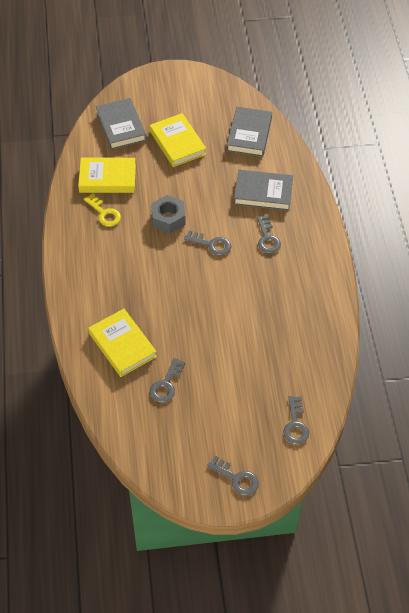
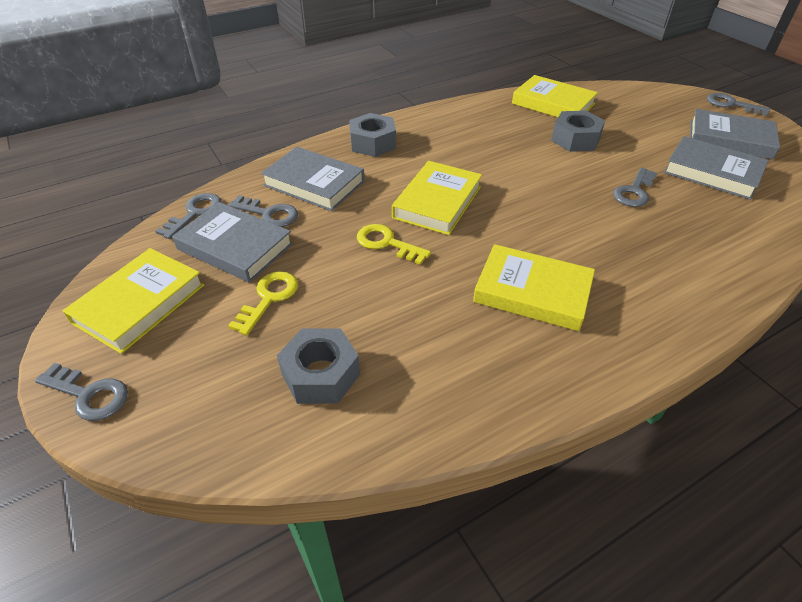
grey book: 3 -> 4
grey nut: 1 -> 3
yellow book: 3 -> 4
yellow key: 1 -> 2

